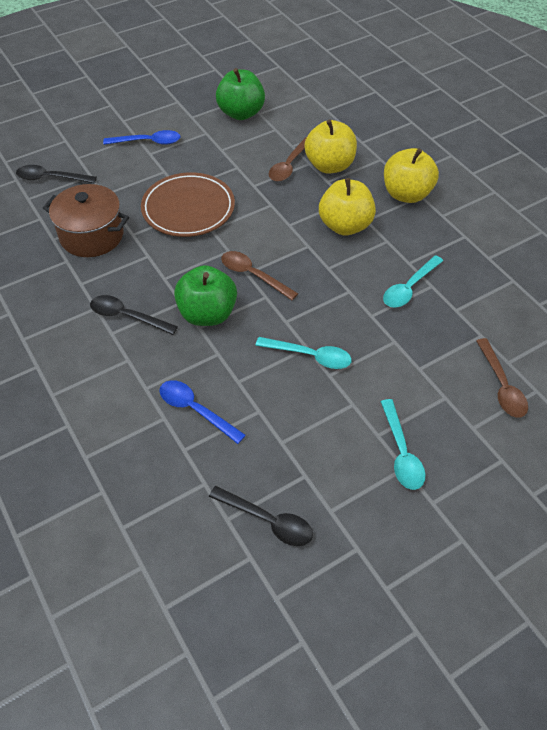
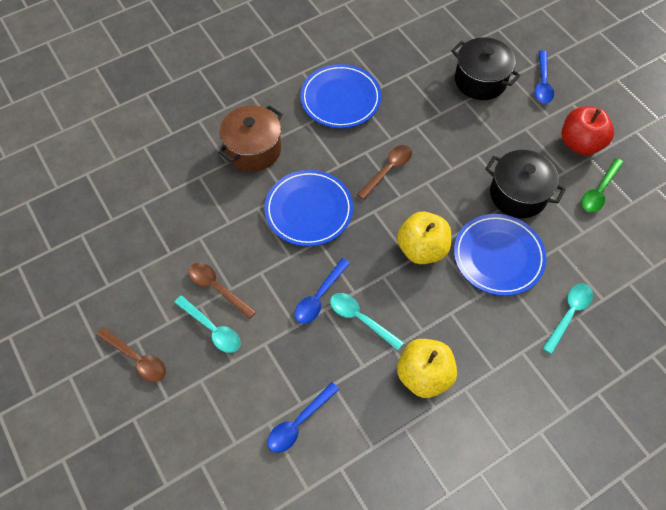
black pot: 0 -> 2
black spoon: 3 -> 0
blue plate: 0 -> 3
blue spoon: 2 -> 3
brown plate: 1 -> 0
green apple: 2 -> 0
green spoon: 0 -> 1
red apple: 0 -> 1
yellow apple: 3 -> 2

